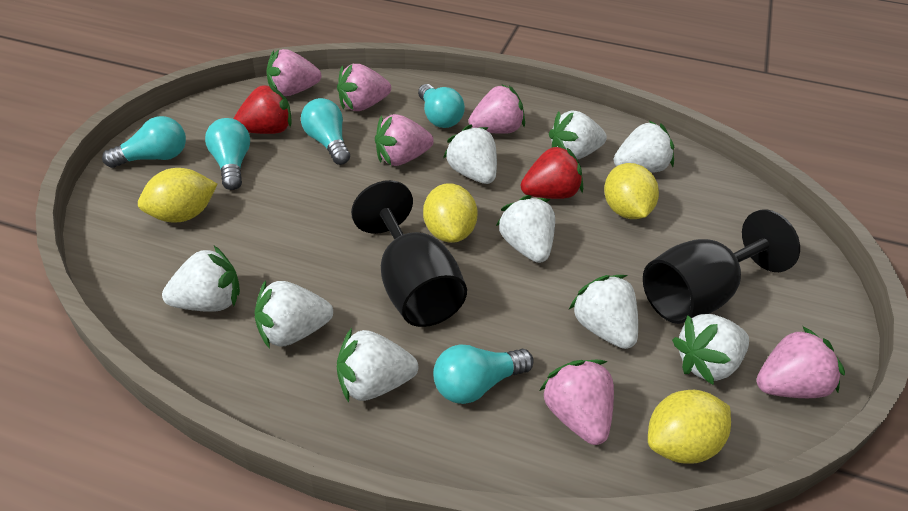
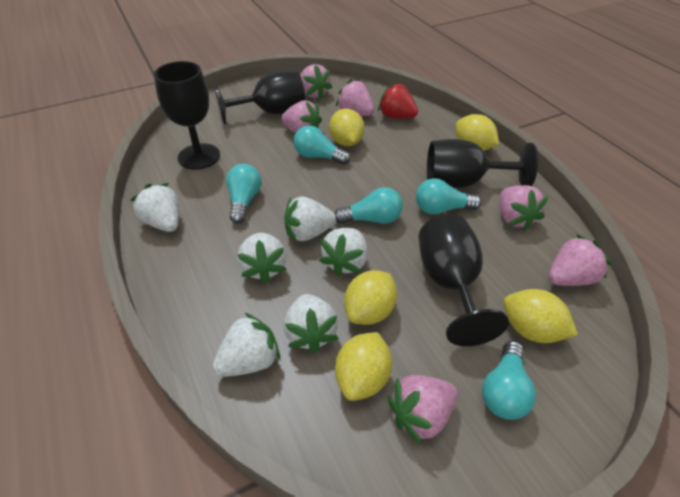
black goblet: 2 -> 4
red strawberry: 2 -> 1
white strawberry: 9 -> 6
yellow lemon: 4 -> 5

